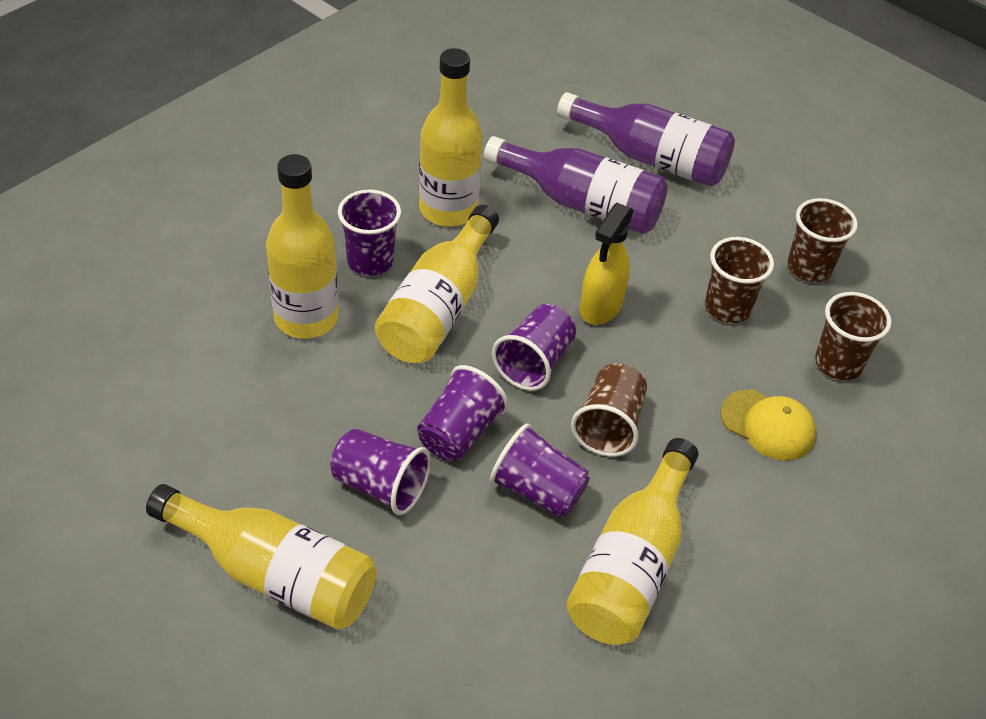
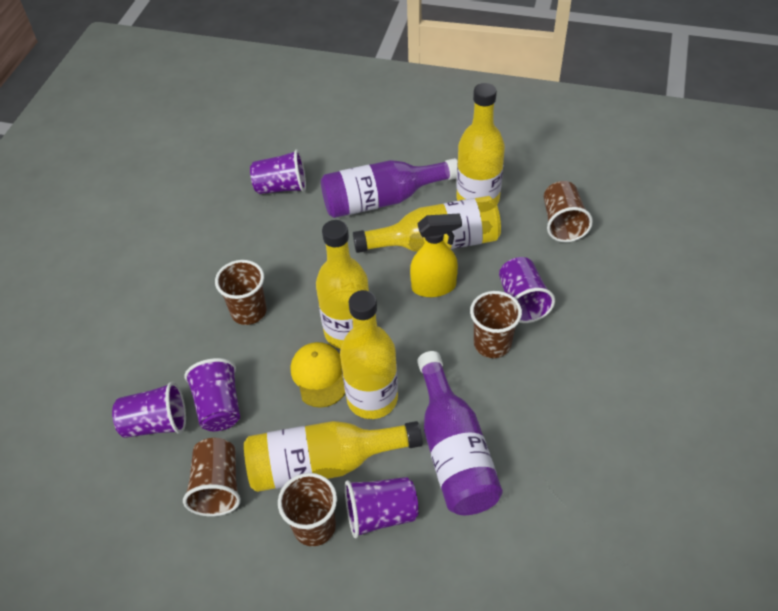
brown cup: 4 -> 5

